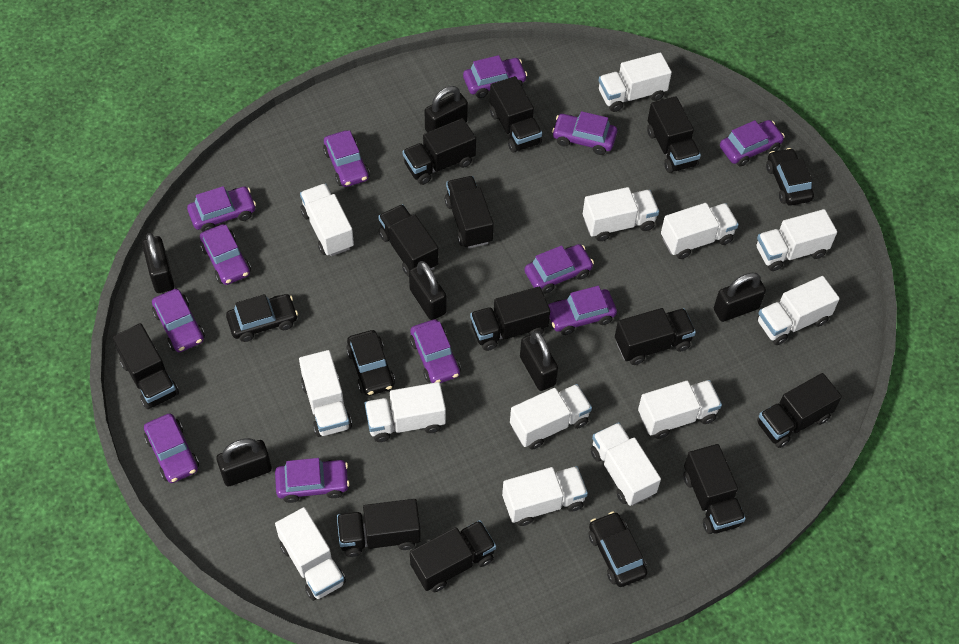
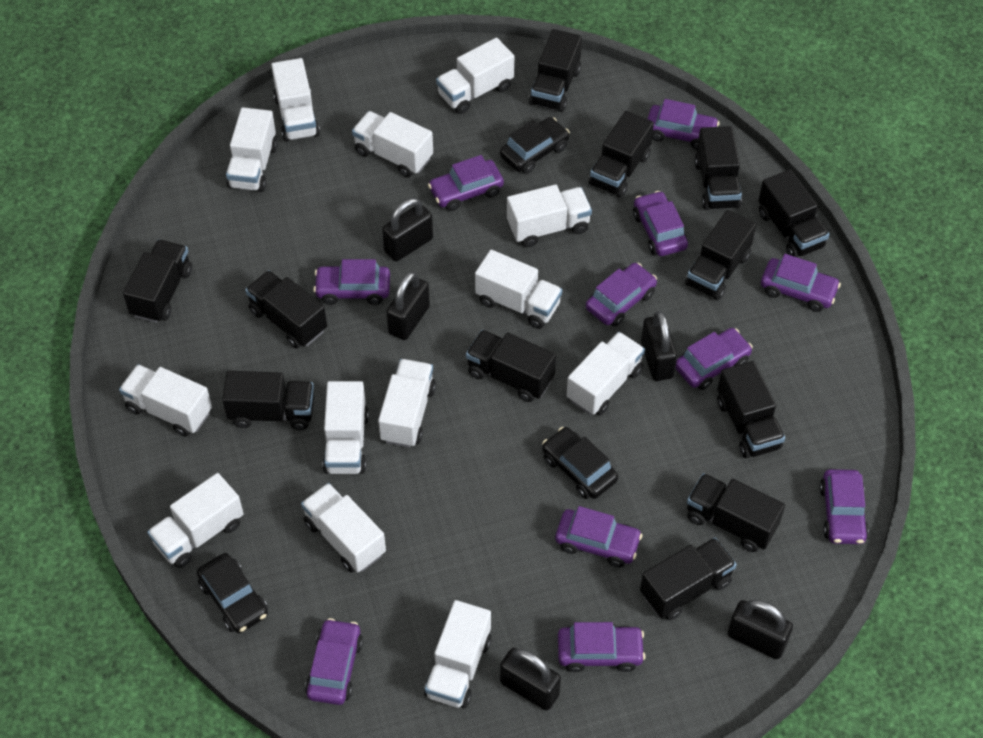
black car: 4 -> 3
black padlock: 6 -> 5
purple car: 12 -> 11

